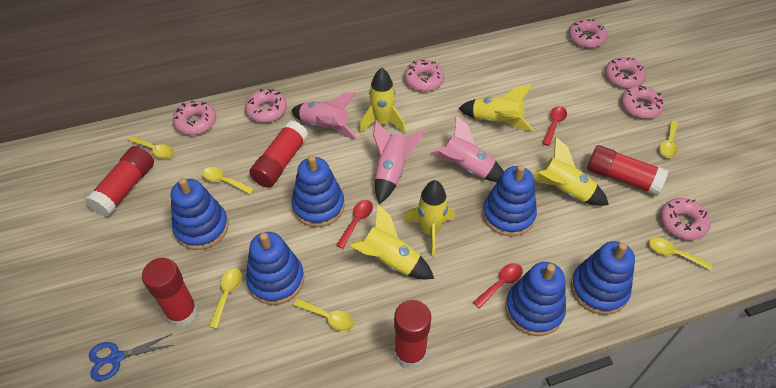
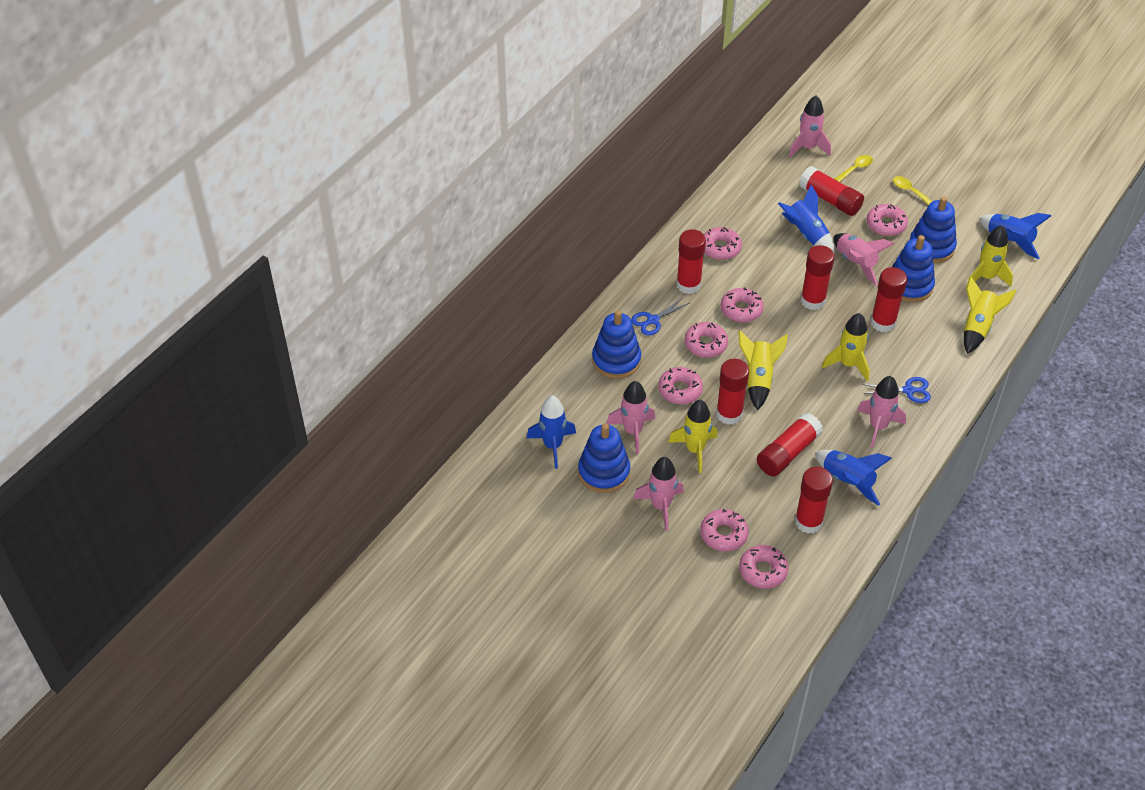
blue rocket: 0 -> 4
blue scissors: 1 -> 2
blue stacking toy: 6 -> 4
pink rocket: 3 -> 5
red glue stick: 5 -> 7
red spoon: 3 -> 0
yellow spoon: 6 -> 2

